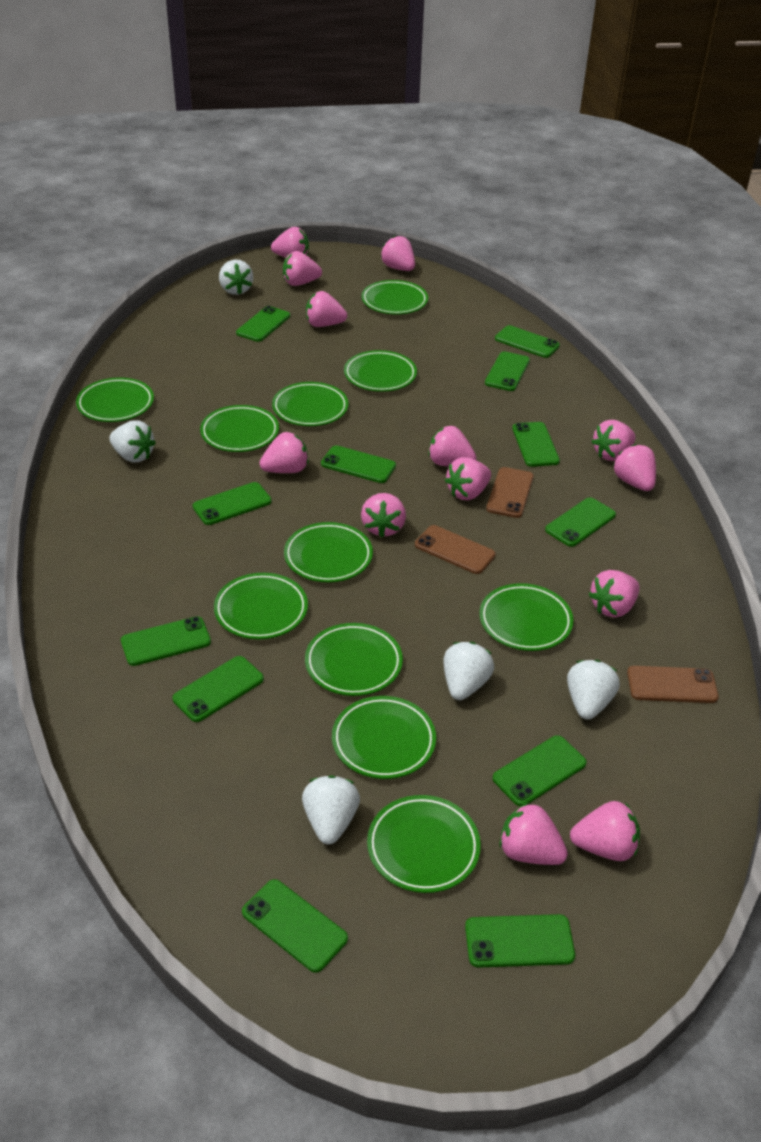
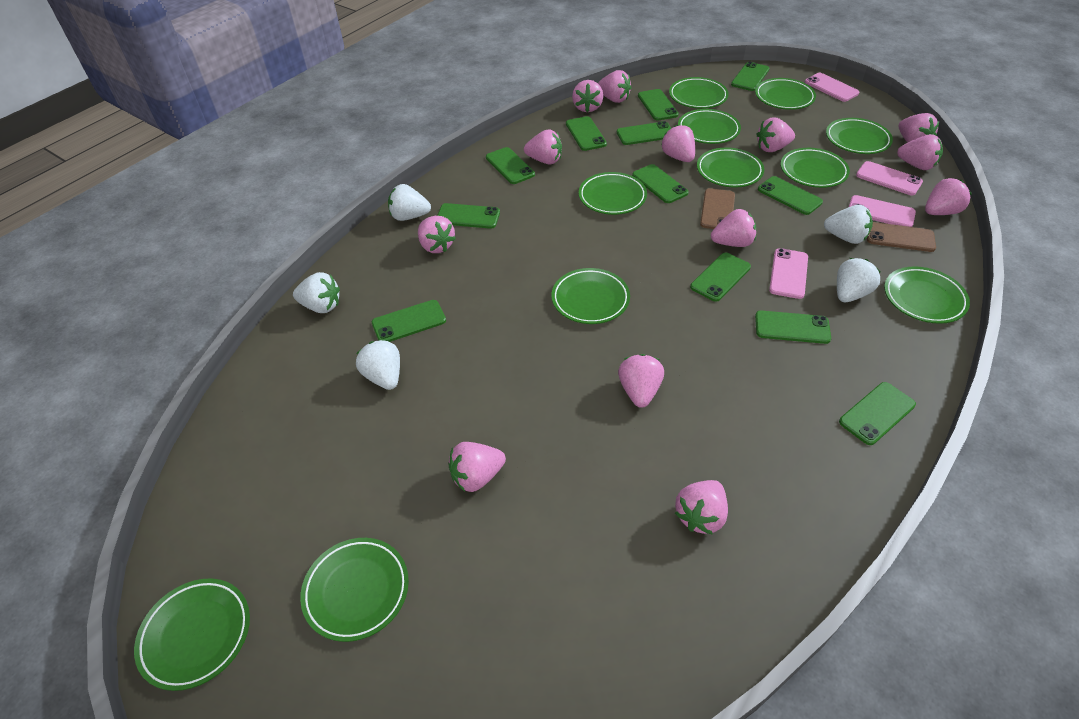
brown phone: 3 -> 2
pink phone: 0 -> 4

